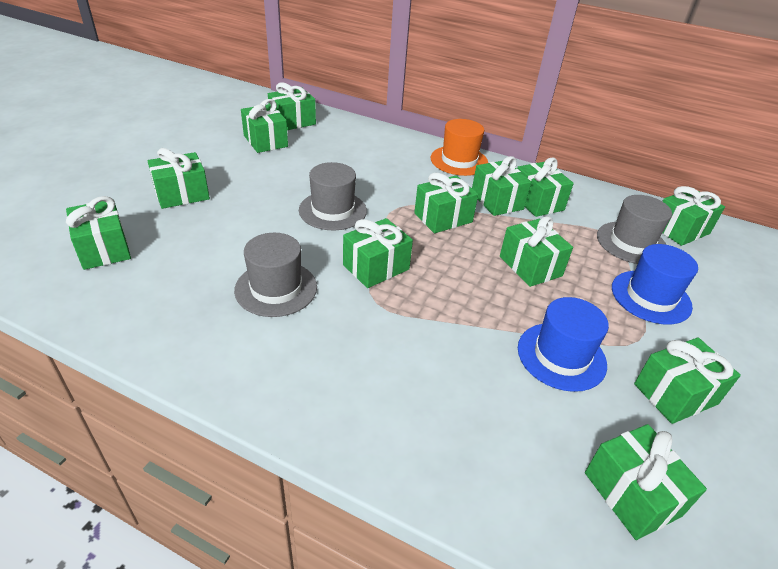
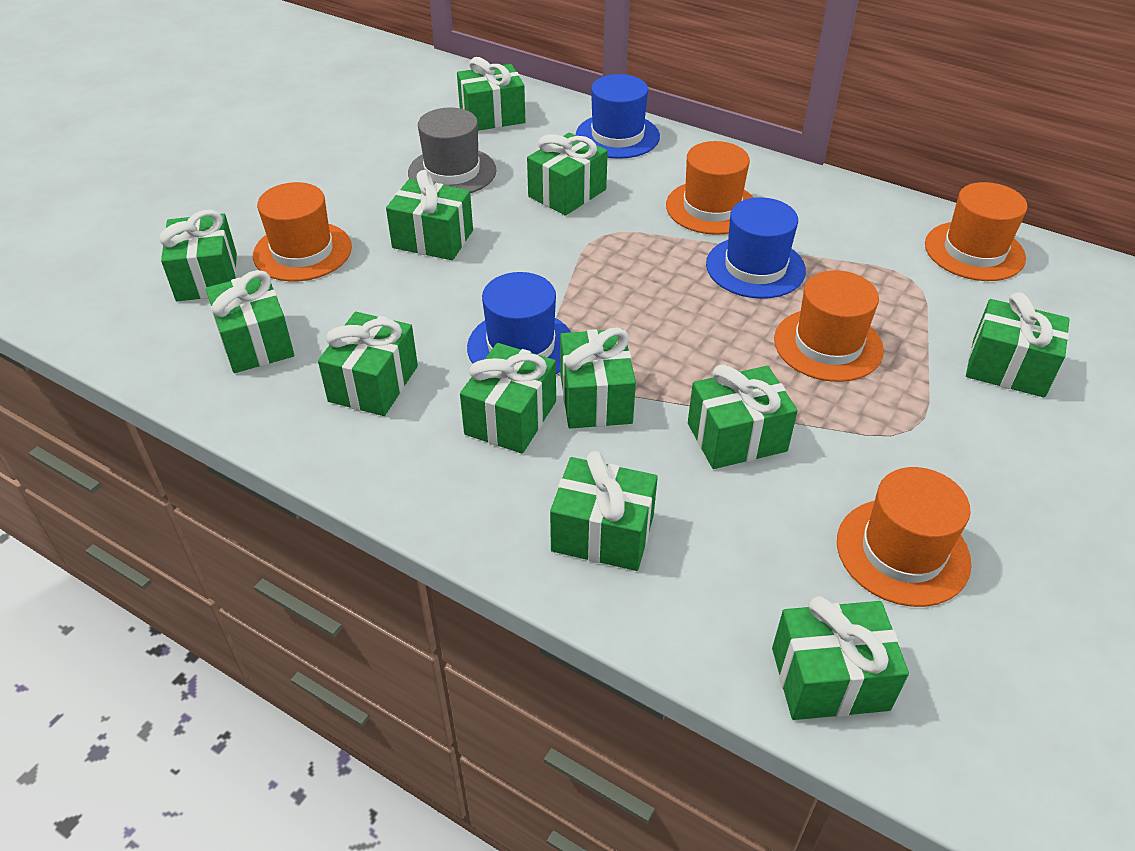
blue hat: 2 -> 3
grey hat: 3 -> 1
orange hat: 1 -> 5

